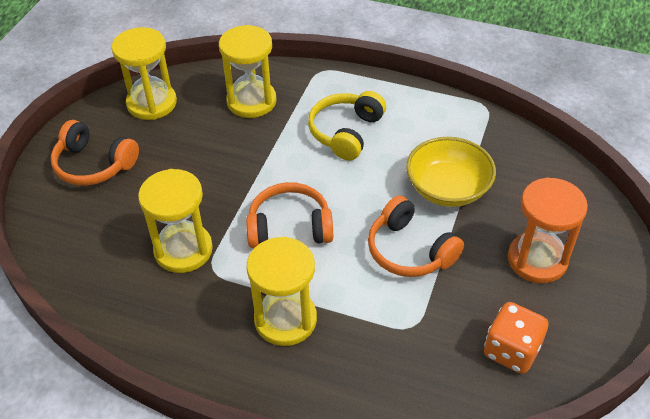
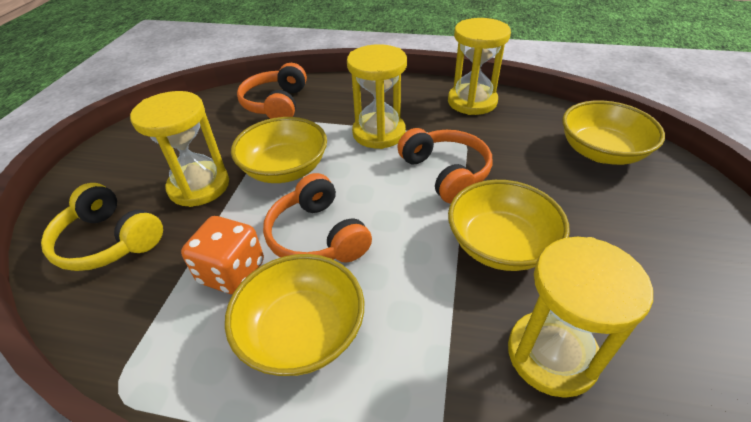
orange hourglass: 1 -> 0
yellow bowl: 1 -> 4

